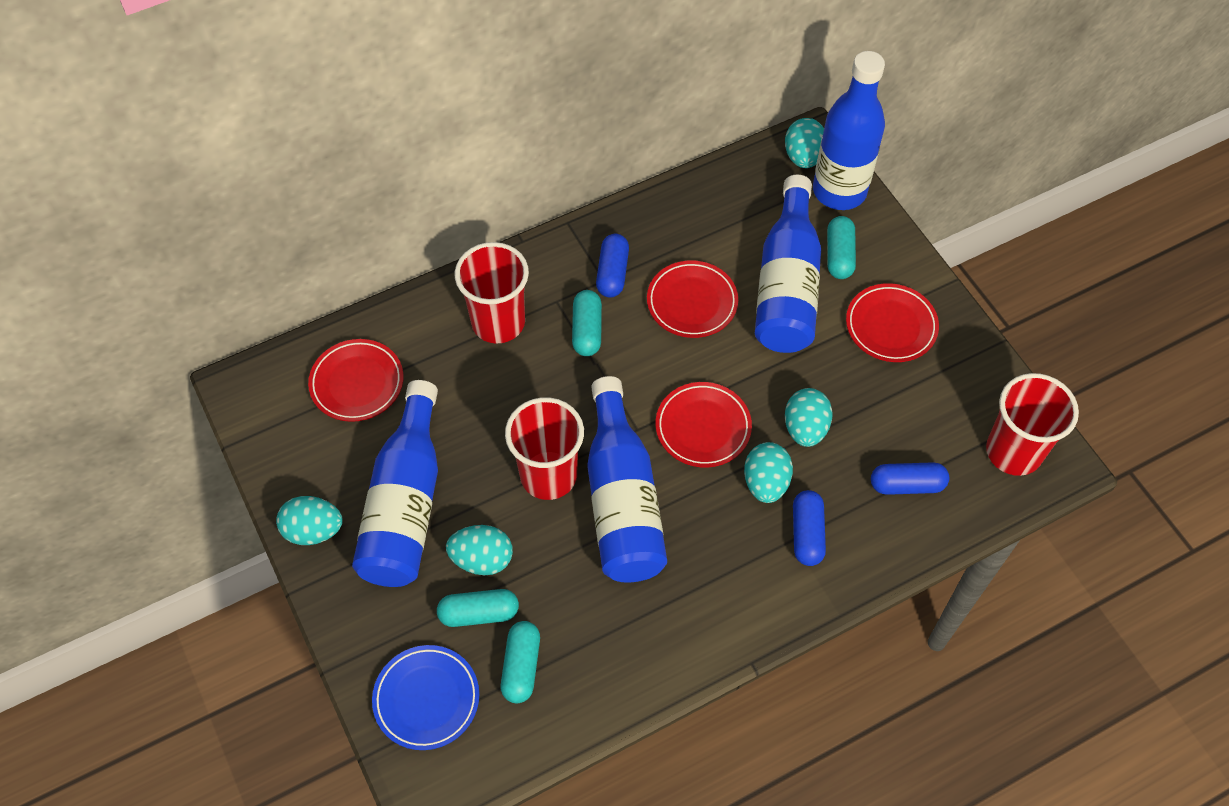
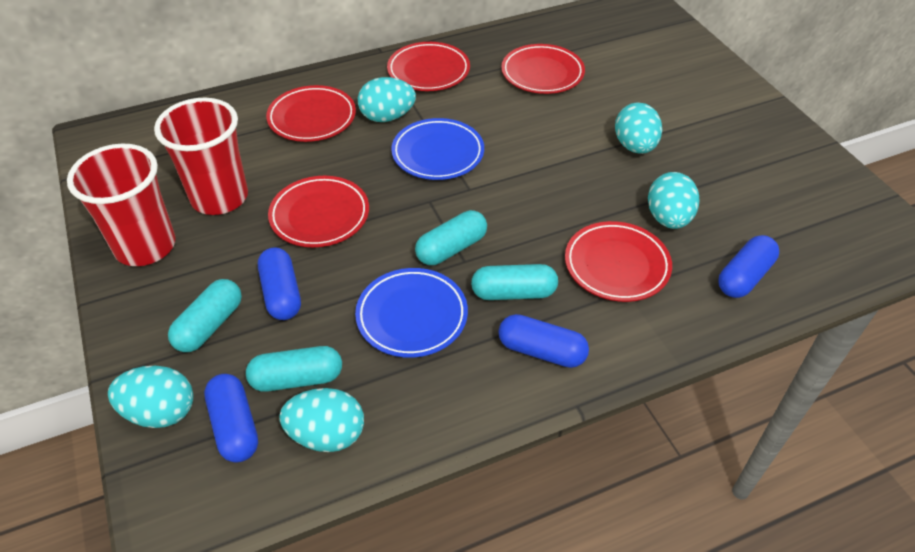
blue bottle: 4 -> 0
blue capsule: 3 -> 4
blue plate: 1 -> 2
red cup: 3 -> 2
red plate: 4 -> 5

